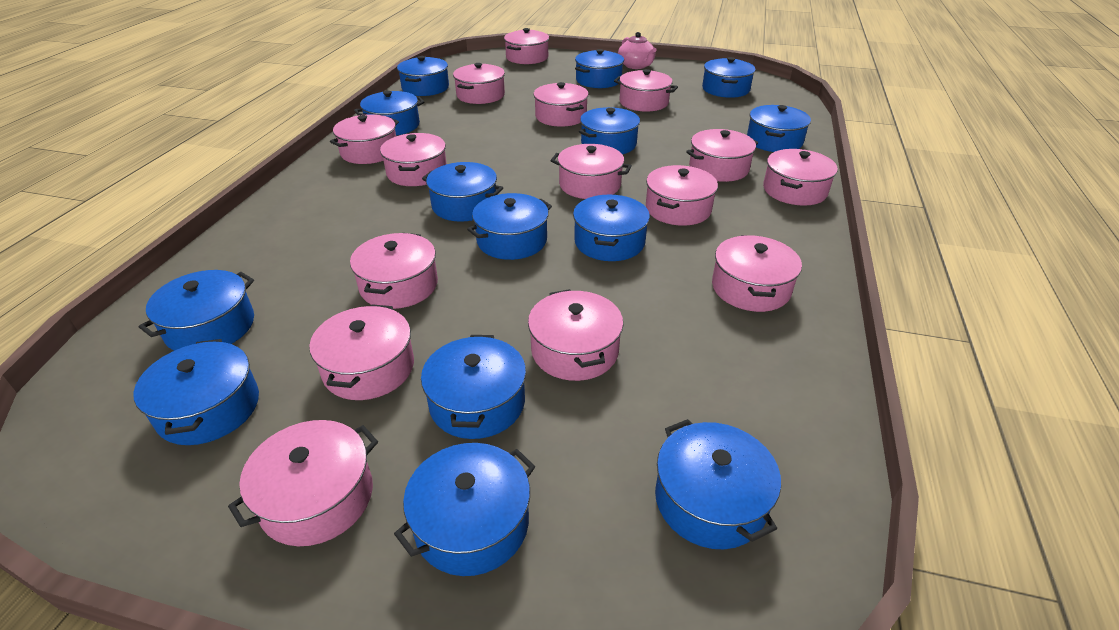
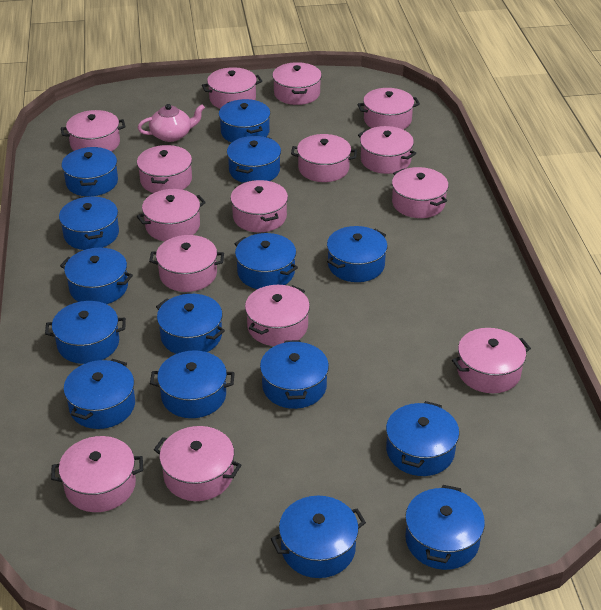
blue pot: 14 -> 15

